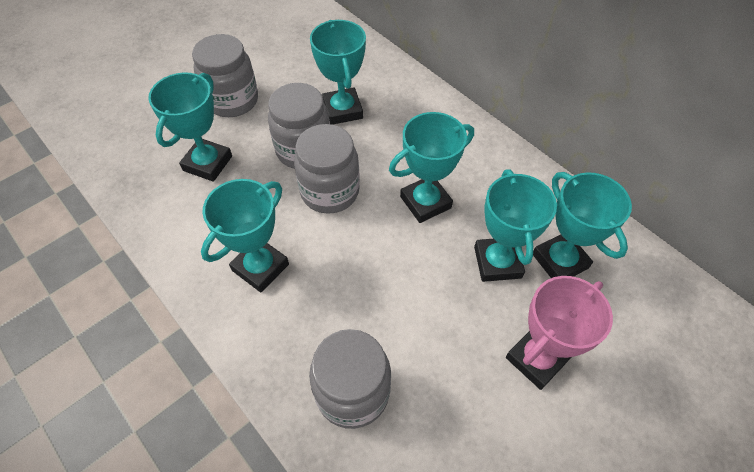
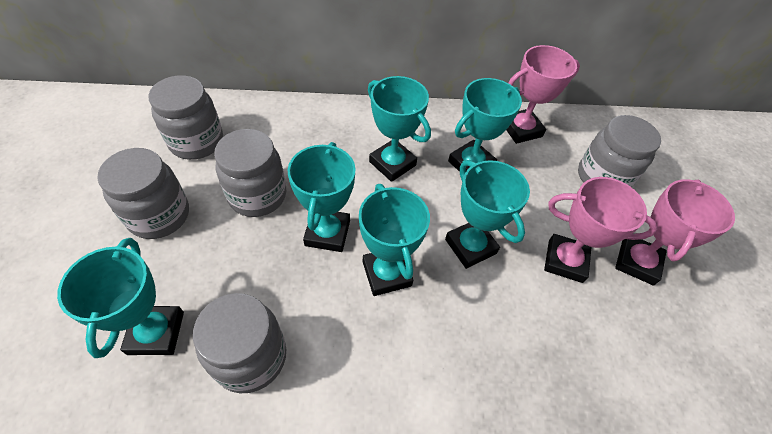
grey jar: 4 -> 5
pink trophy: 1 -> 3

